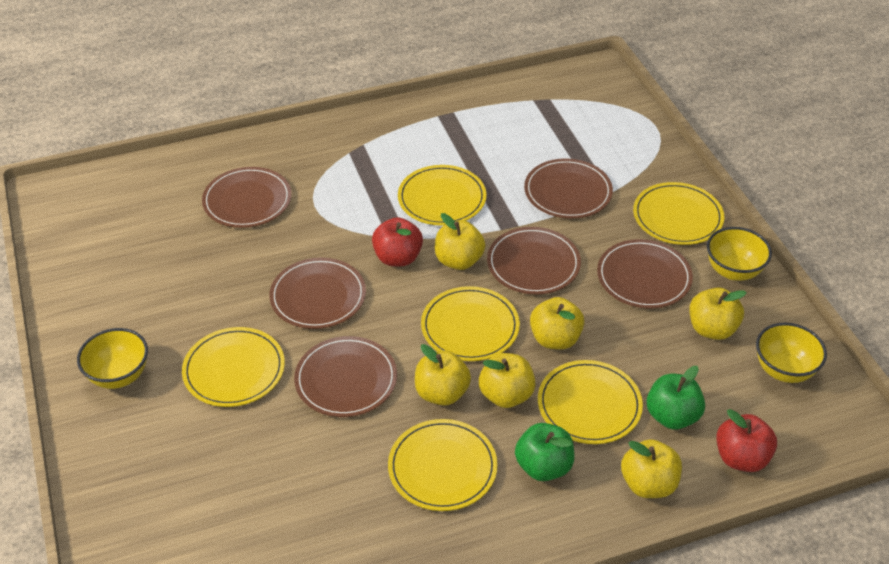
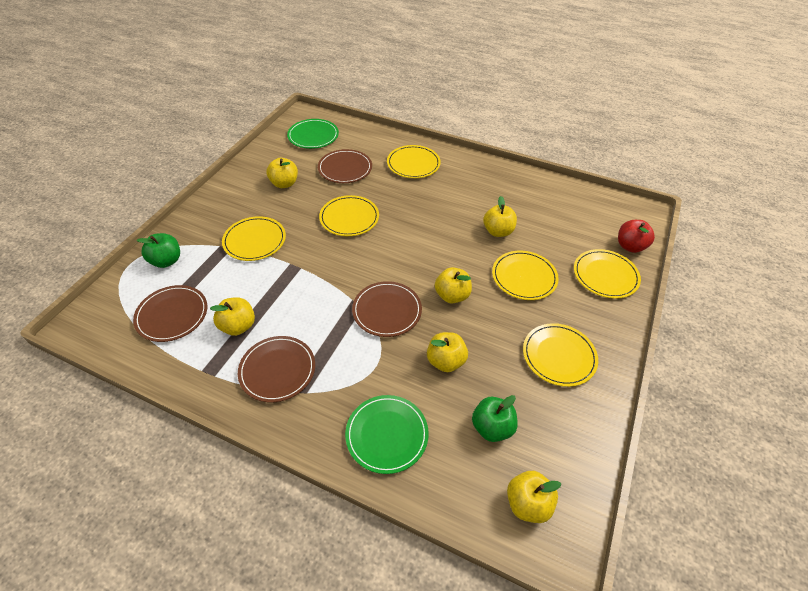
brown plate: 6 -> 4
green plate: 0 -> 2
red apple: 2 -> 1
yellow bowl: 3 -> 0

